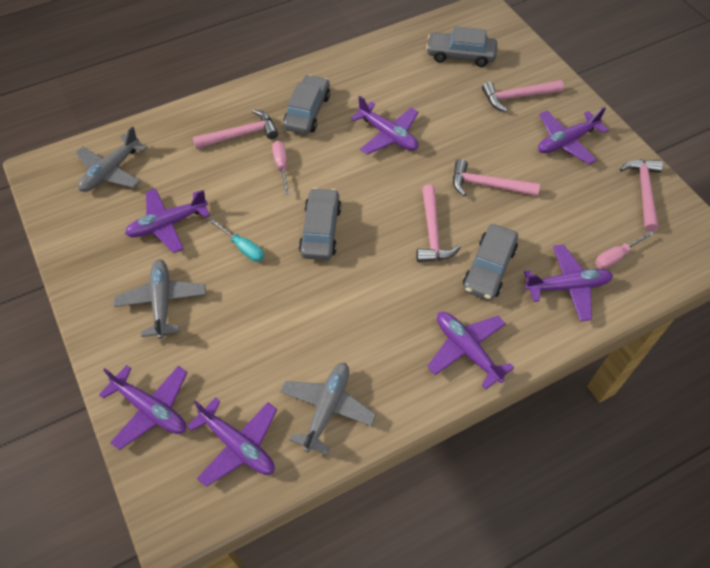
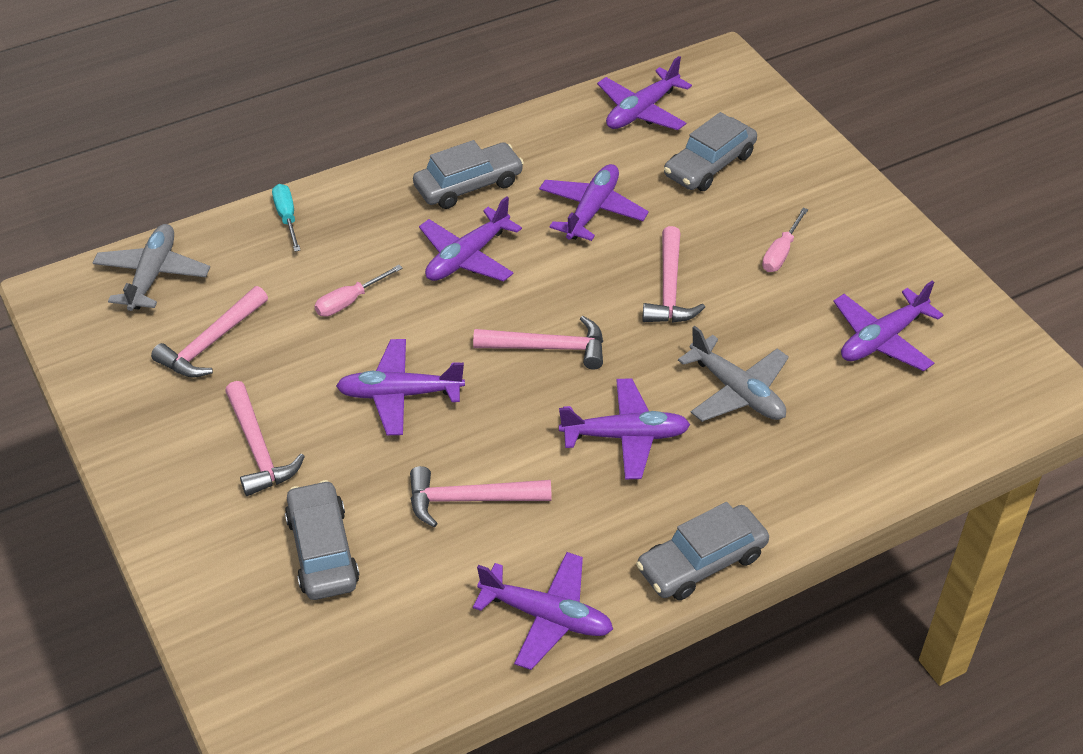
grey plane: 3 -> 2

